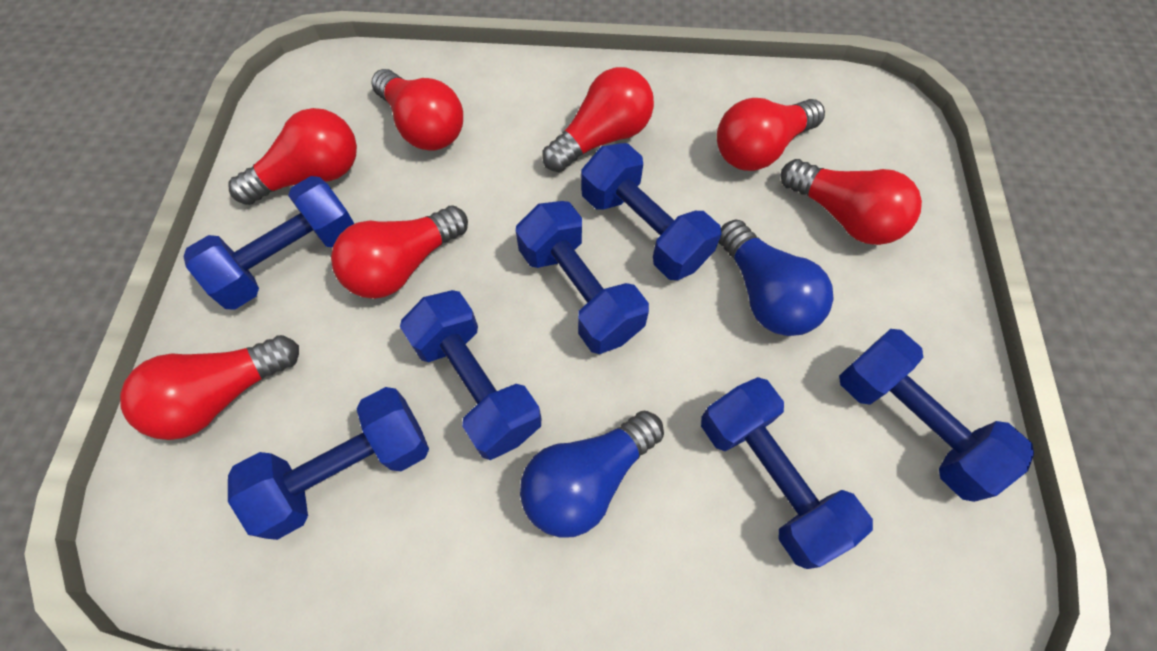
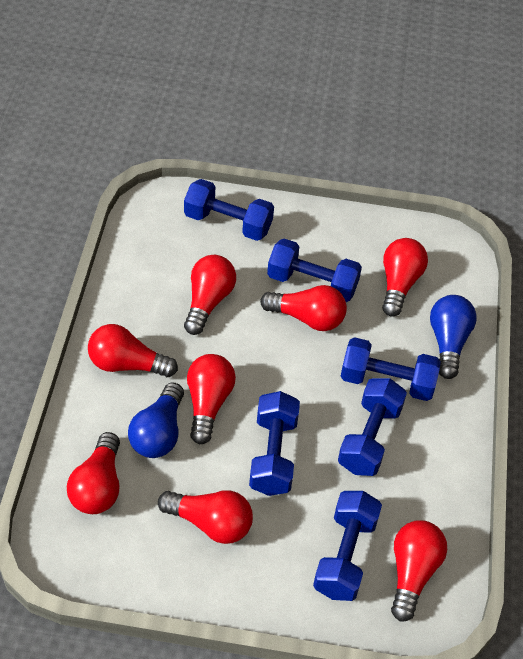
blue dumbbell: 7 -> 6
red light bulb: 7 -> 8

